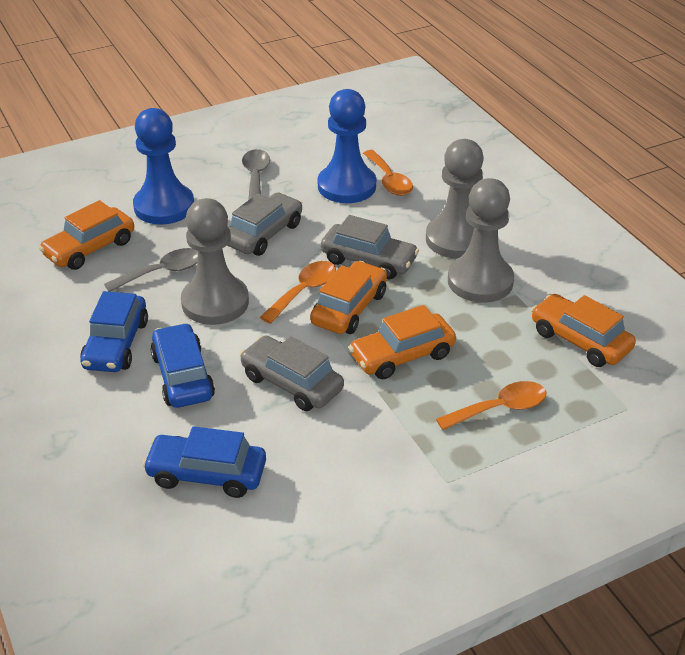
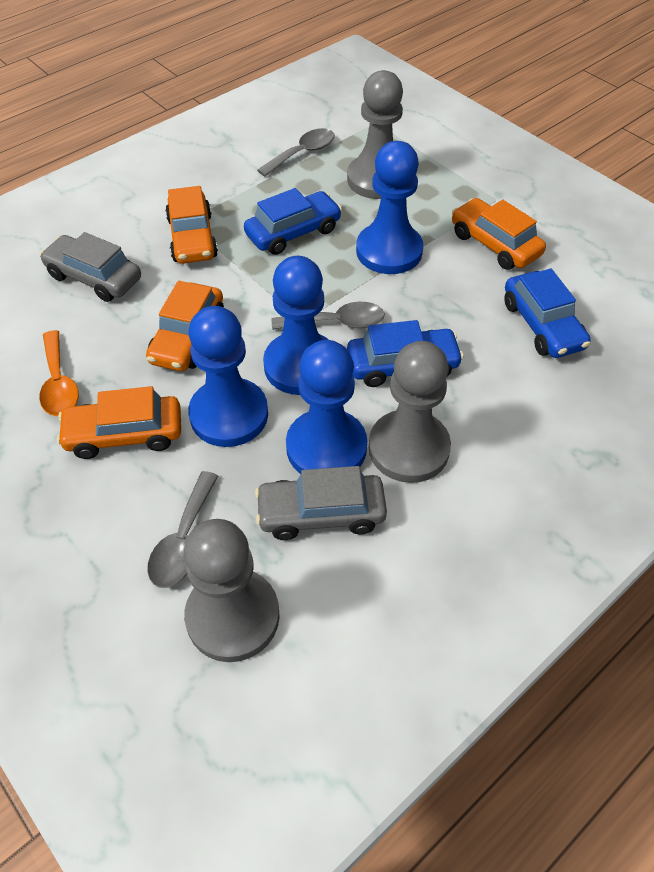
blue pawn: 2 -> 4
grey car: 3 -> 2
grey spoon: 2 -> 3
orange spoon: 3 -> 1

